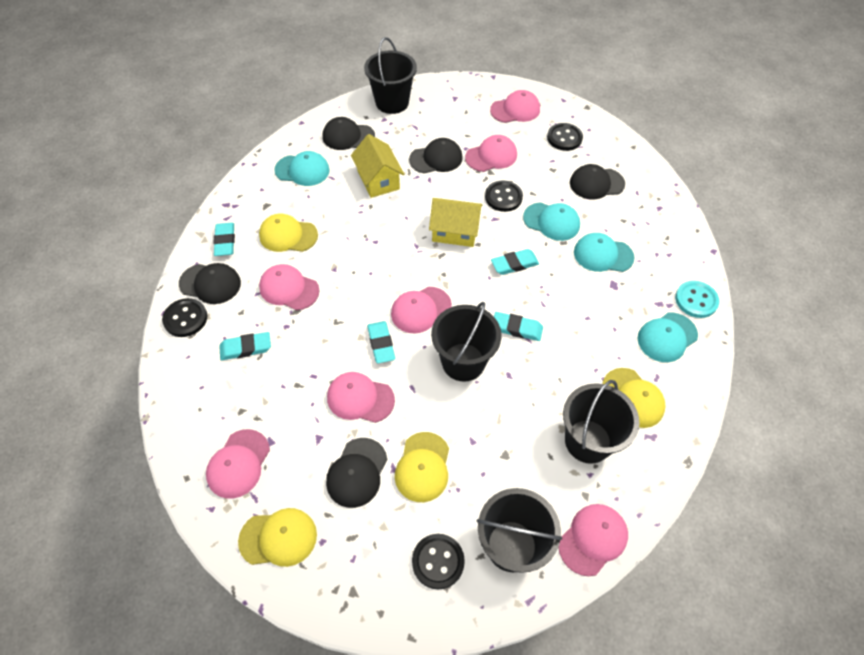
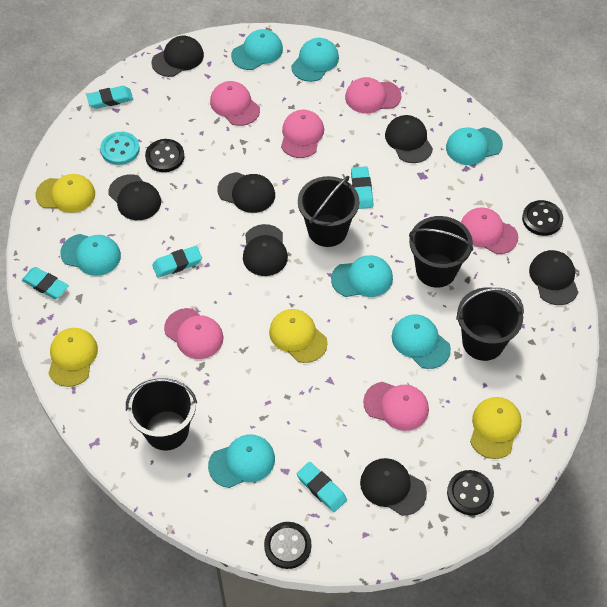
black cap: 5 -> 7
pink cap: 7 -> 6
turquoise cap: 4 -> 7
yellow house: 2 -> 0

